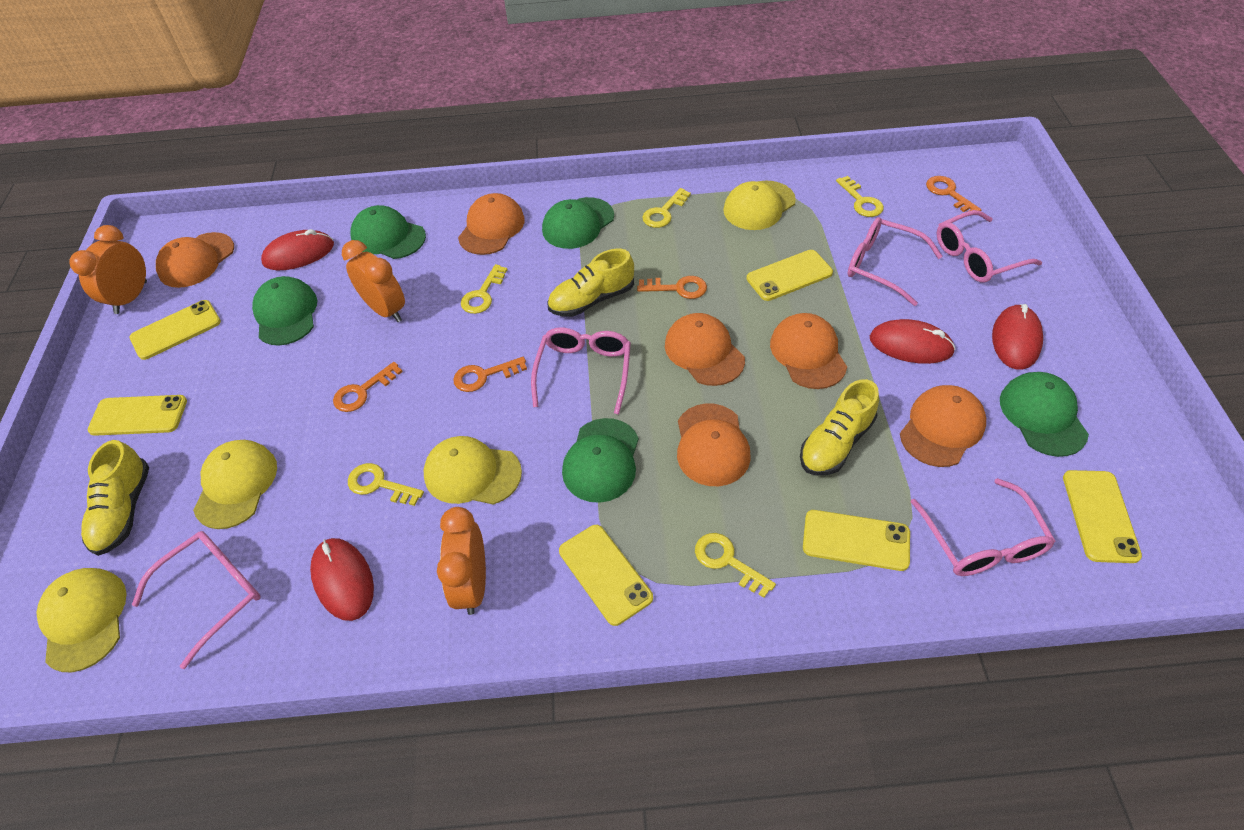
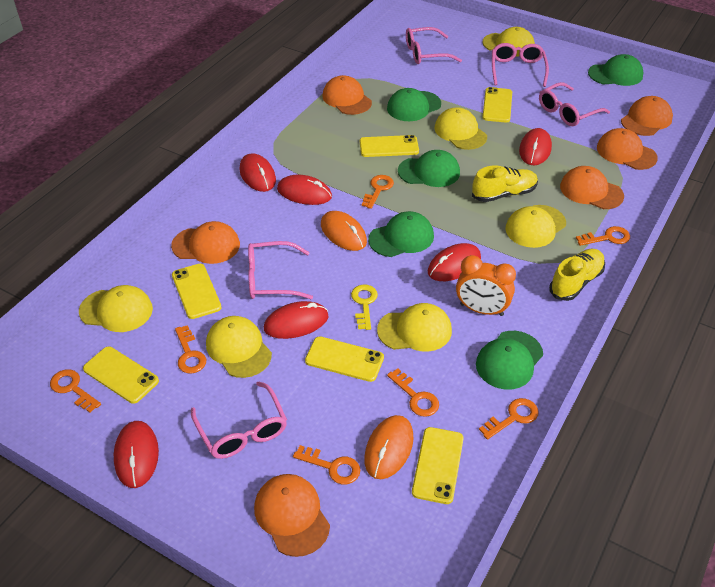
orange clock: 3 -> 1
orange key: 4 -> 7
orange mouse: 0 -> 2
red mouse: 4 -> 6
yellow cap: 4 -> 6
yellow key: 5 -> 1
yellow shoe: 3 -> 2

